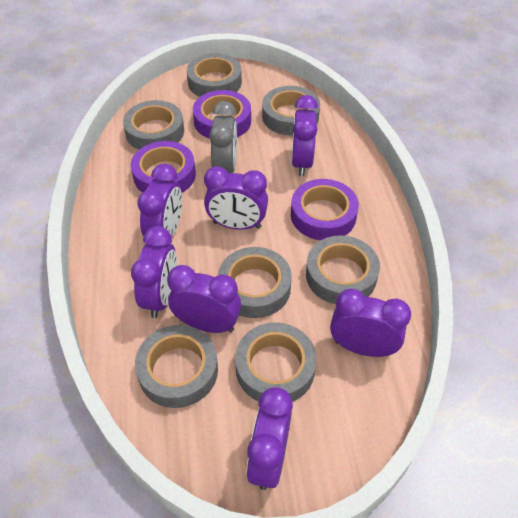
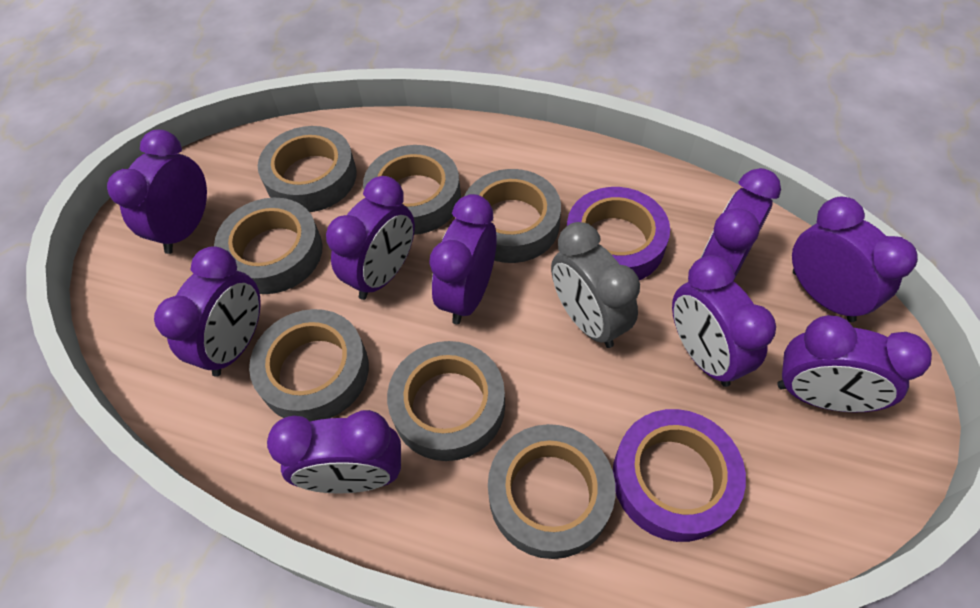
purple clock: 7 -> 9
purple tape: 3 -> 2

